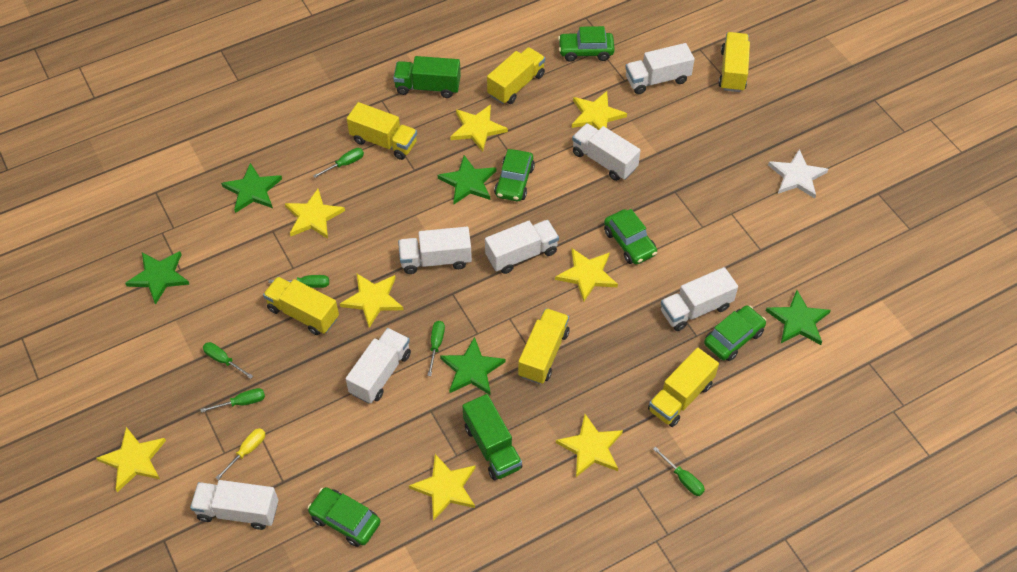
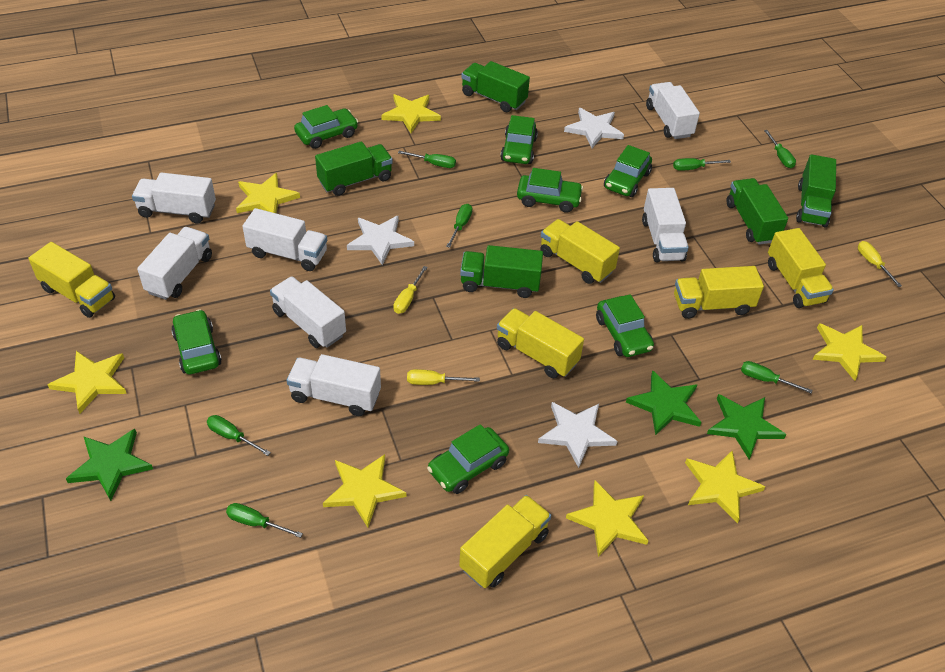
green car: 5 -> 7
green screwdriver: 6 -> 7
green star: 5 -> 3
green truck: 2 -> 5
white star: 1 -> 3
yellow screwdriver: 1 -> 3
yellow star: 8 -> 7

